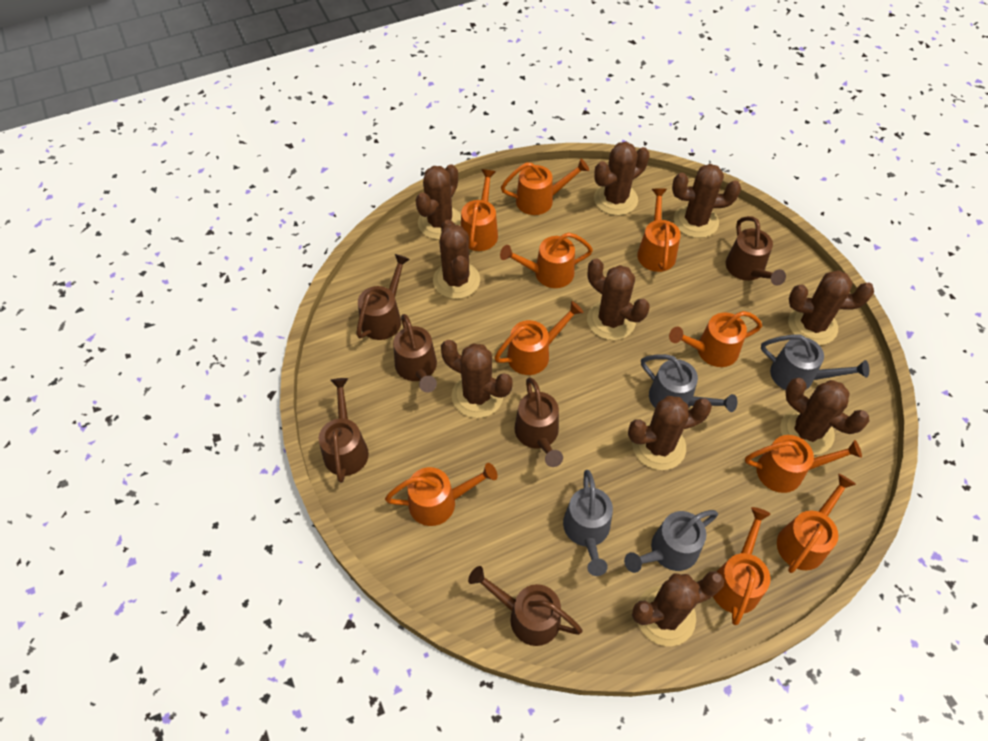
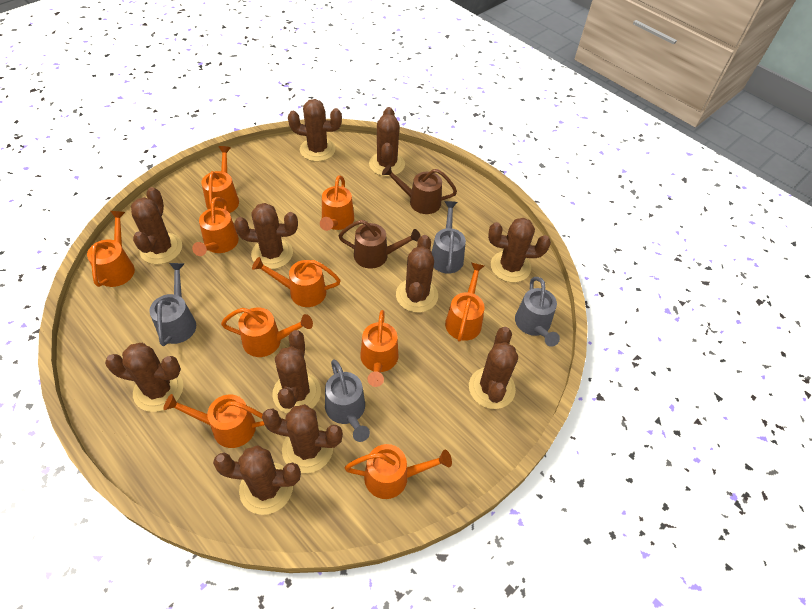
brown cactus: 10 -> 11
brown watering can: 6 -> 2

